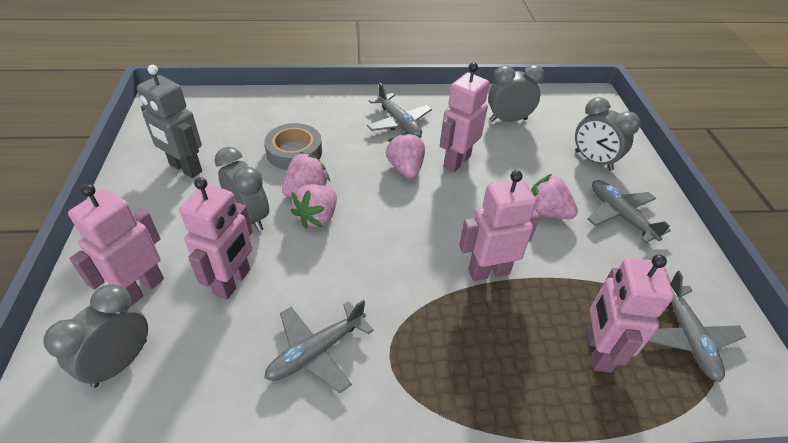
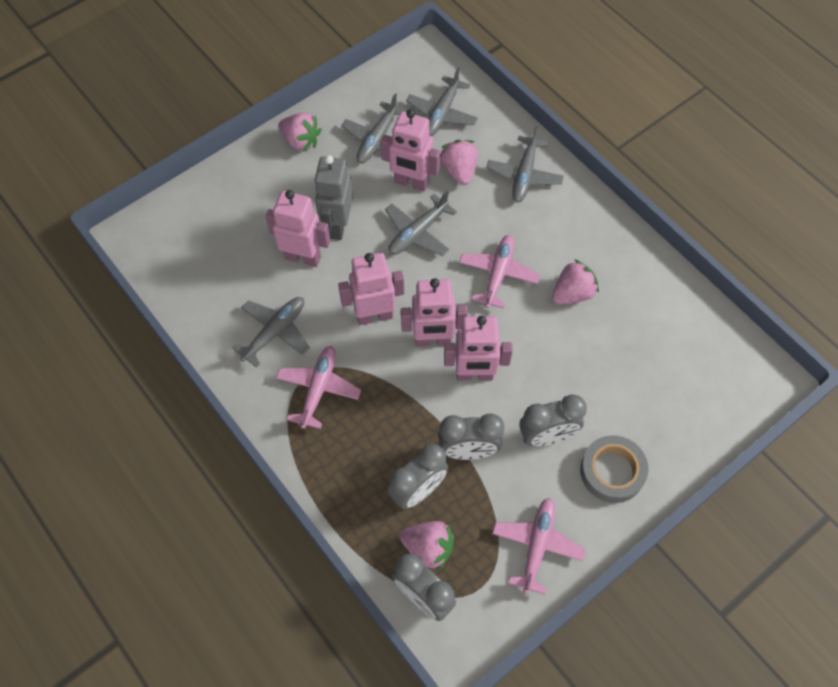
grey plane: 4 -> 5
pink plane: 0 -> 3

